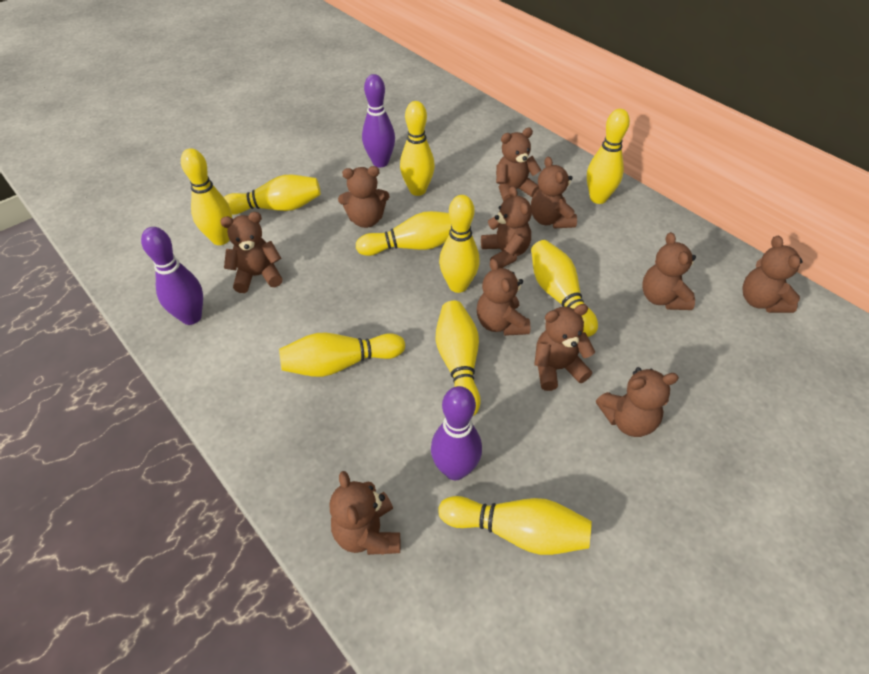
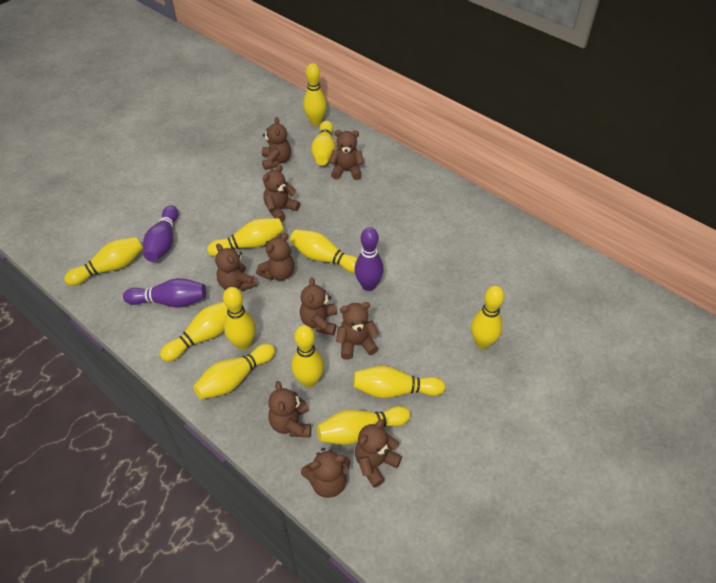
brown teddy bear: 11 -> 10
yellow bowling pin: 10 -> 12

